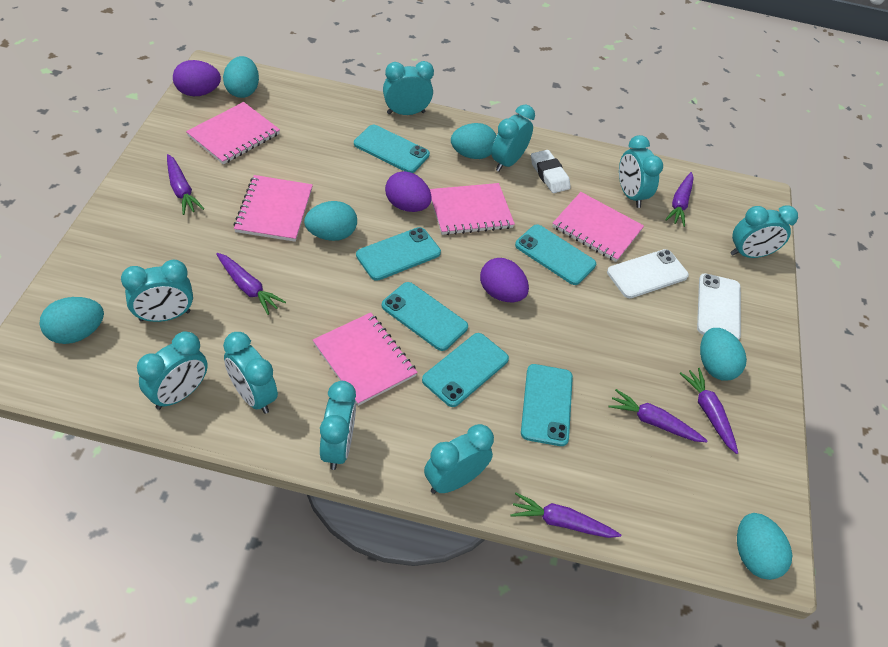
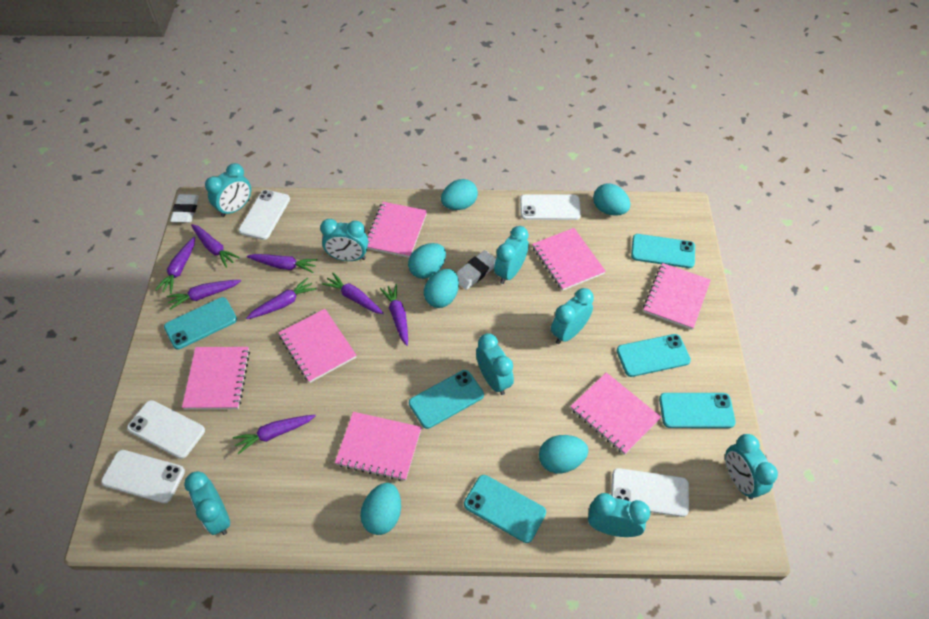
pink notebook: 5 -> 7
purple carrot: 6 -> 8
purple egg: 3 -> 0
turquoise clock: 9 -> 8
white eraser: 1 -> 2
white phone: 2 -> 5

